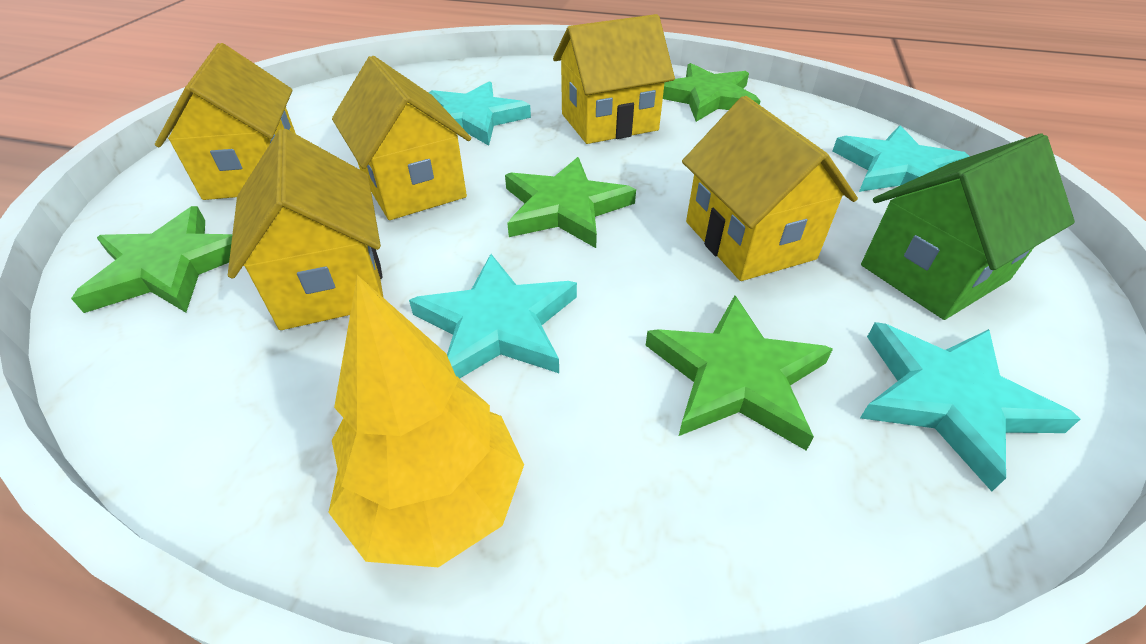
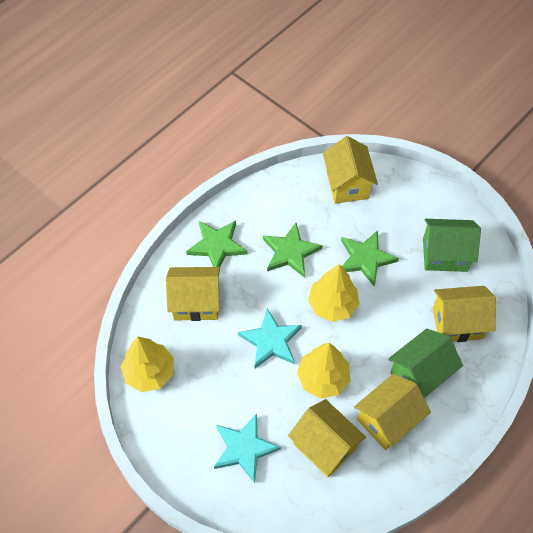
green house: 1 -> 2
green star: 4 -> 3
turquoise star: 4 -> 2
yellow tree: 1 -> 3

